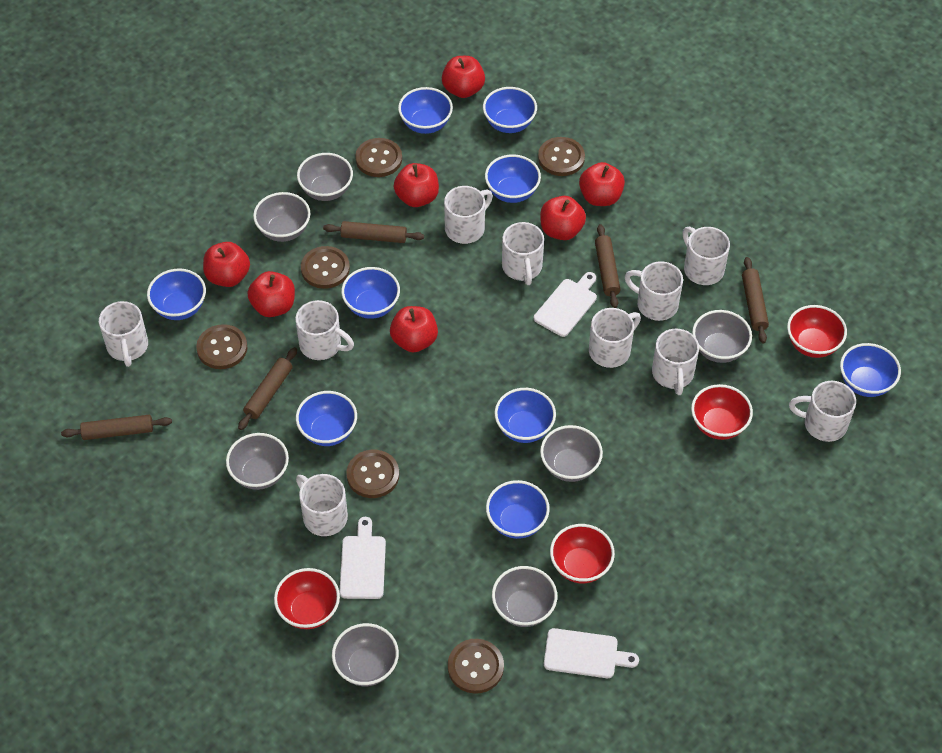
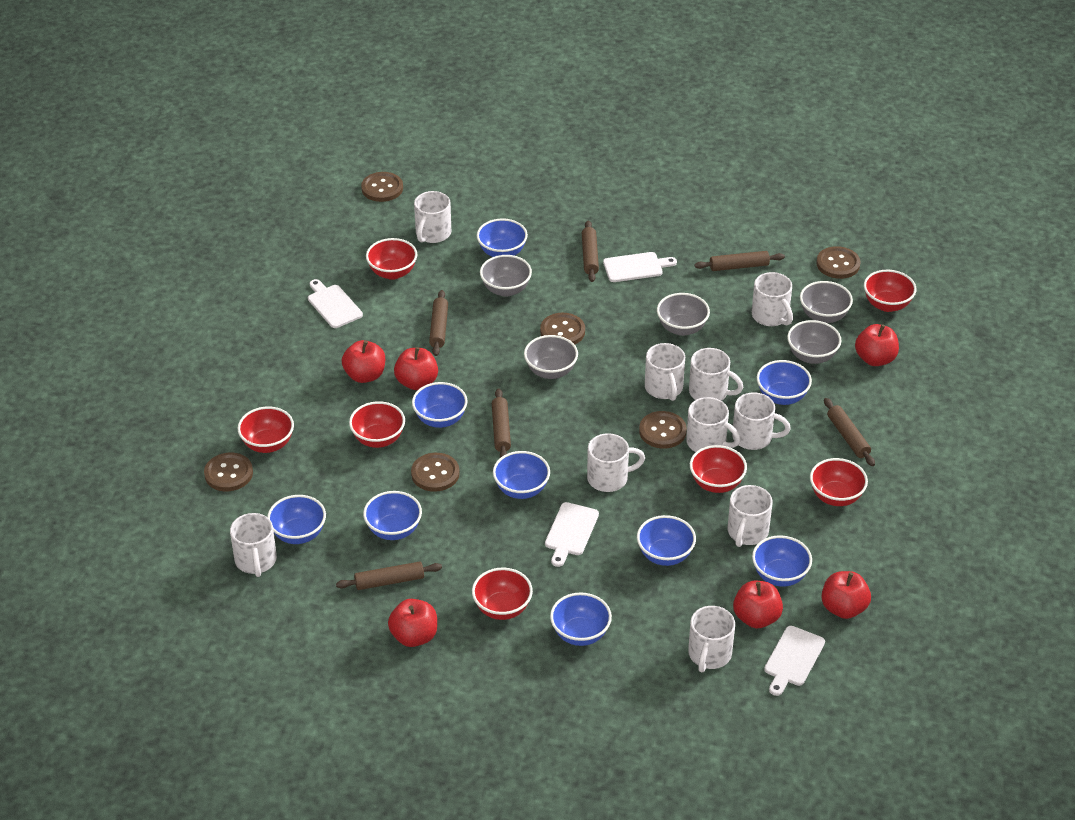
brown rolling pin: 5 -> 6
grey bowl: 7 -> 5
red apple: 7 -> 6
red bowl: 4 -> 7
white cutting board: 3 -> 4

